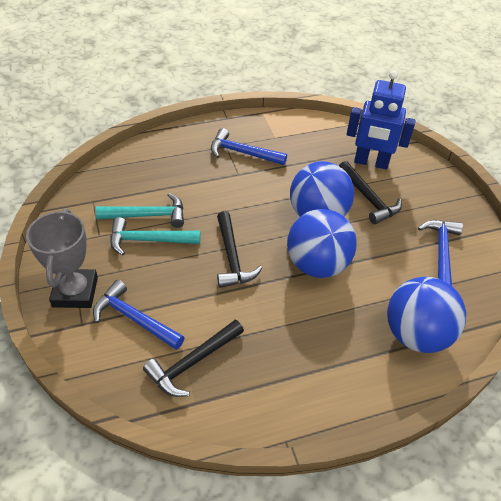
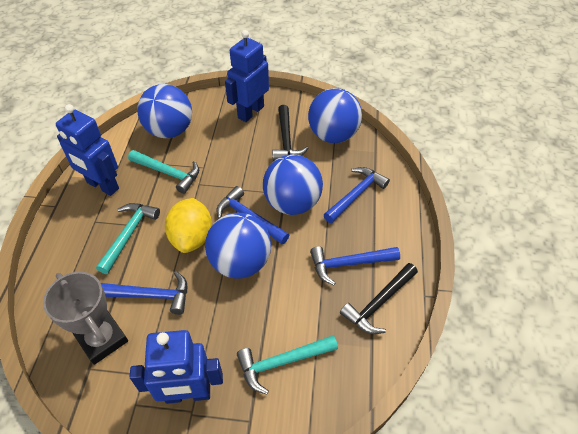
black hammer: 3 -> 2
blue ball: 3 -> 4
blue hammer: 3 -> 4
blue robot: 1 -> 3
turquoise hammer: 2 -> 3
yellow lemon: 0 -> 1

